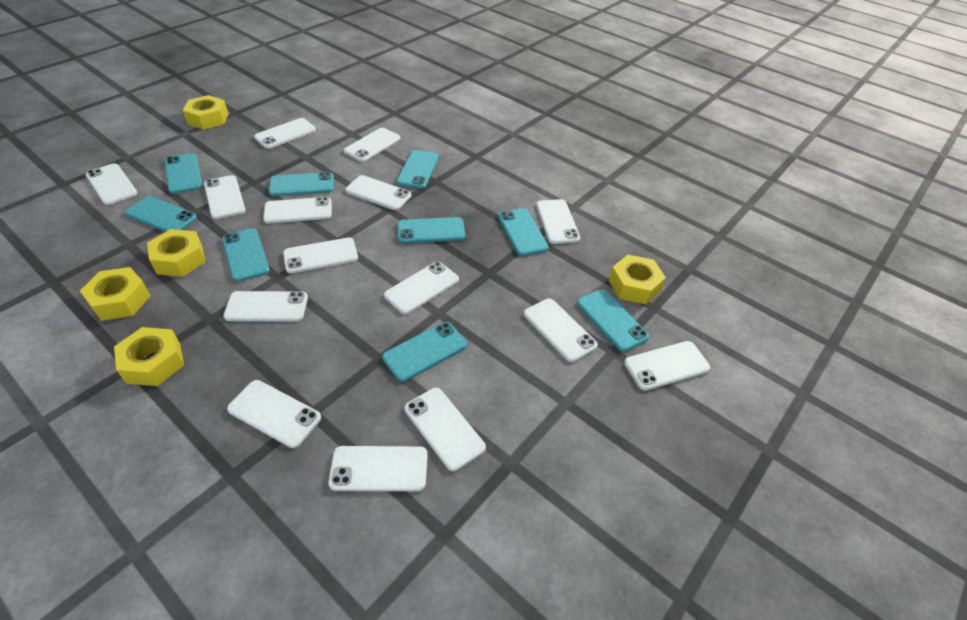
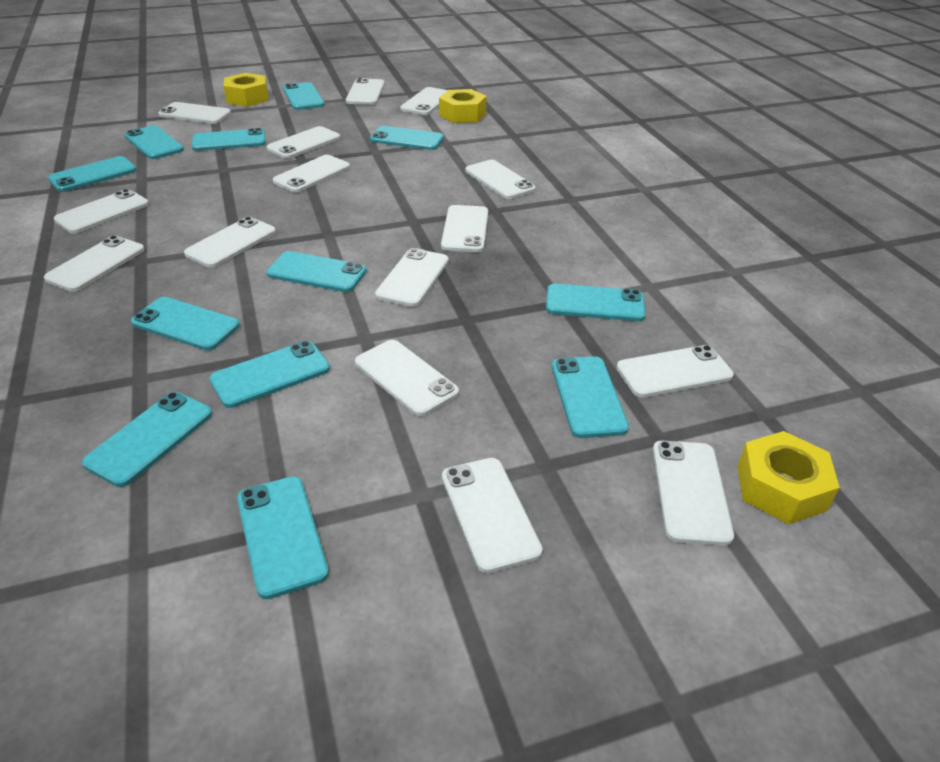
turquoise phone: 9 -> 12
yellow nut: 5 -> 3

